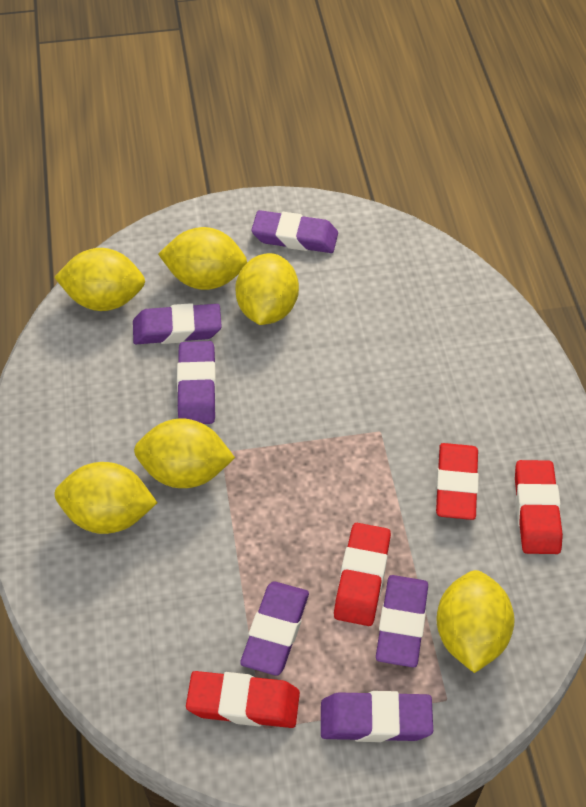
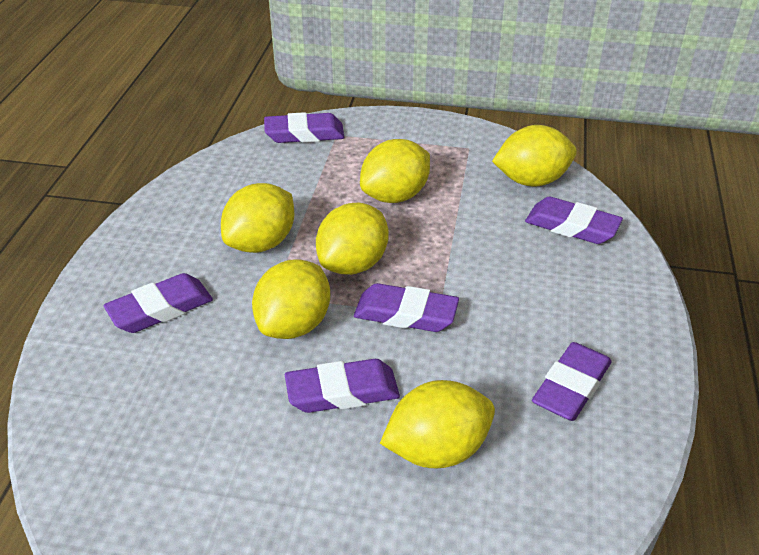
red eraser: 4 -> 0

